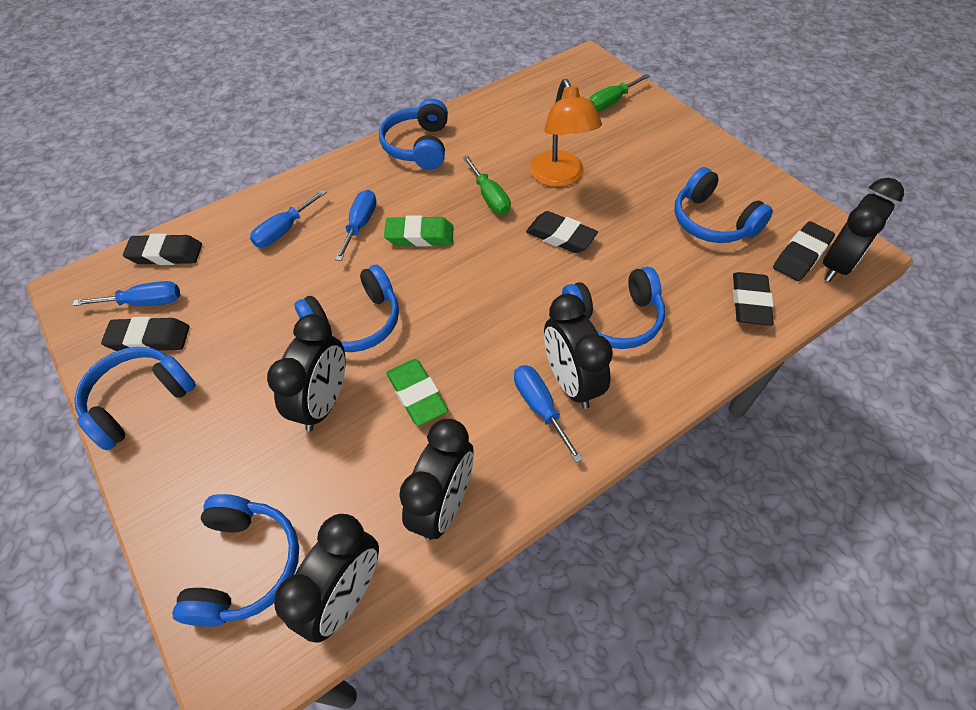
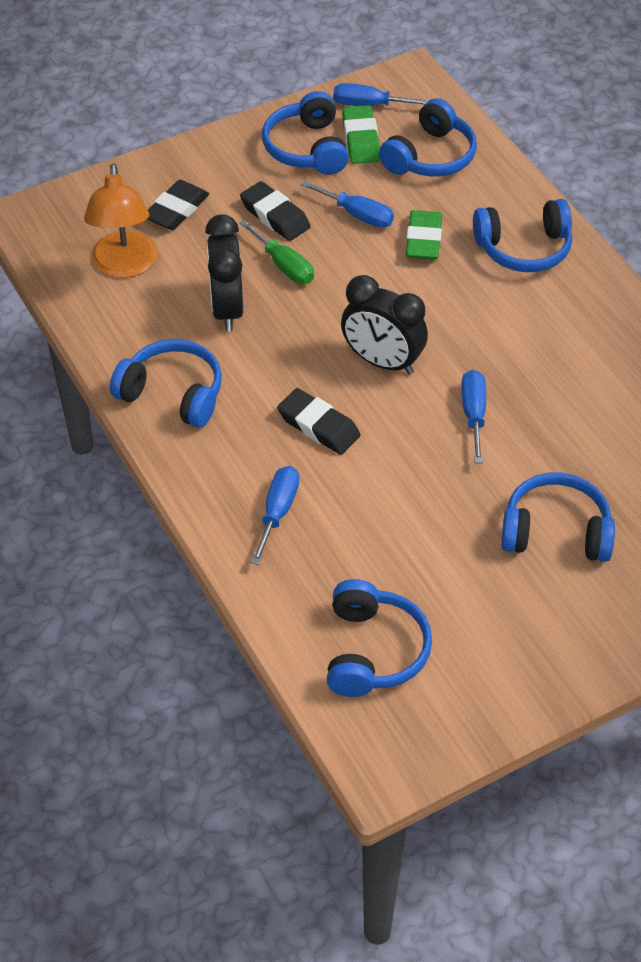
black clock: 5 -> 2
black eraser: 5 -> 3
green screwdriver: 2 -> 1

